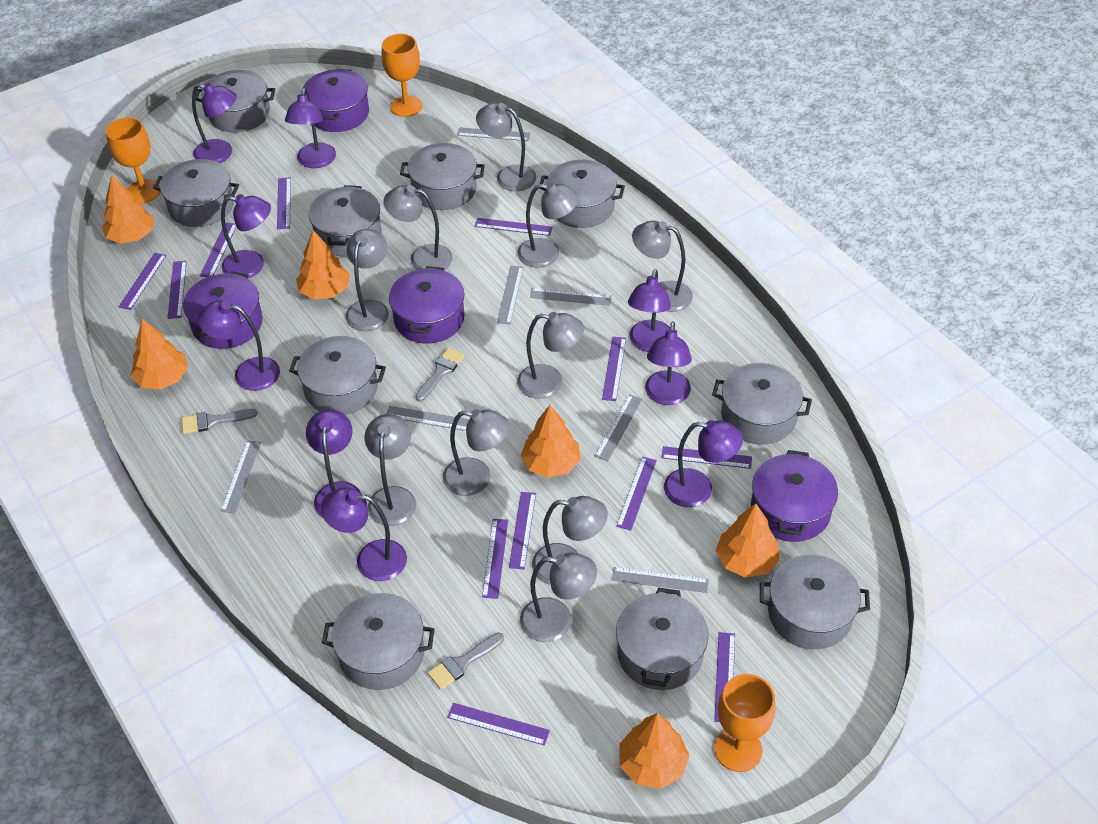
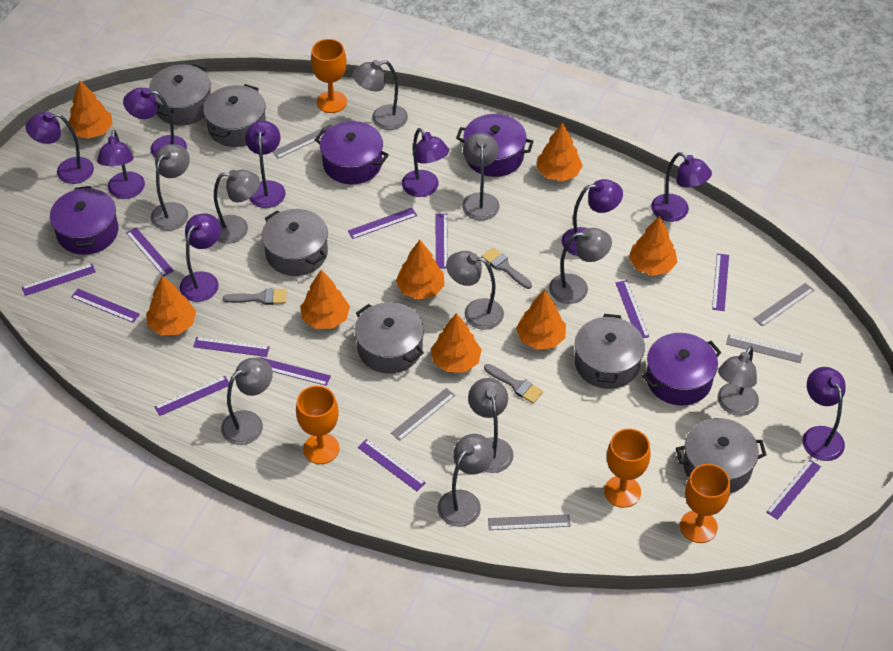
grey pot: 10 -> 6
grey ruler: 7 -> 5
orange goblet: 3 -> 4
orange tree: 6 -> 8

